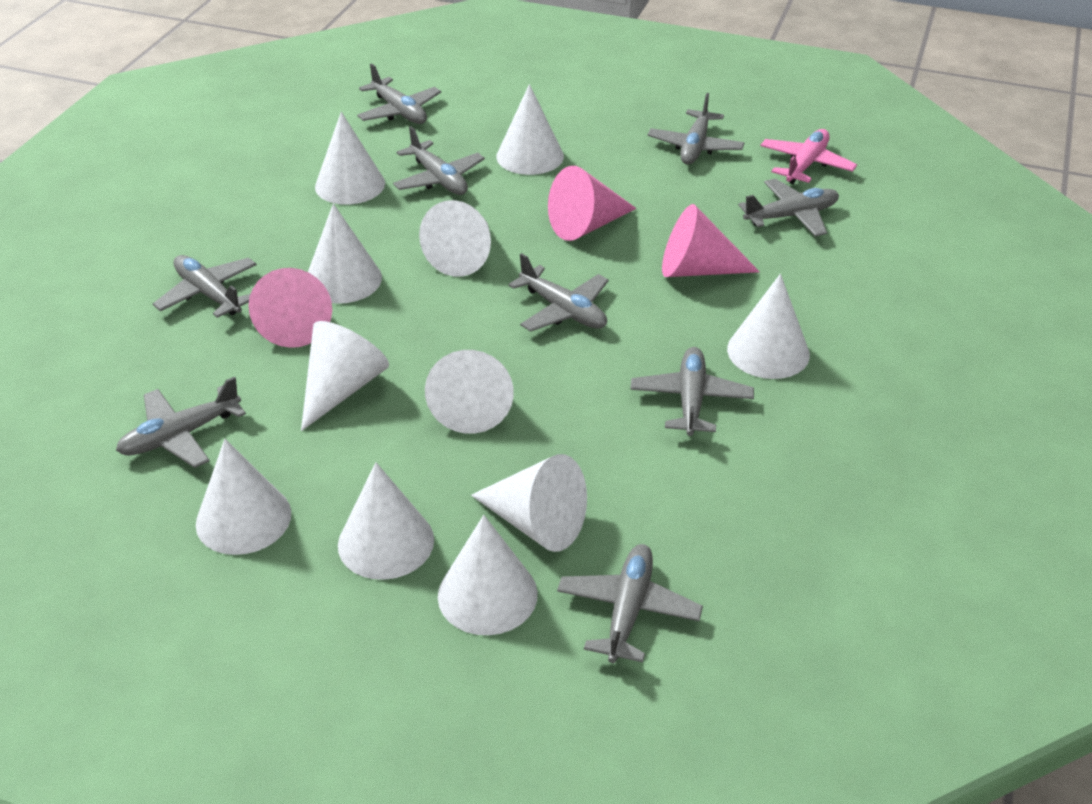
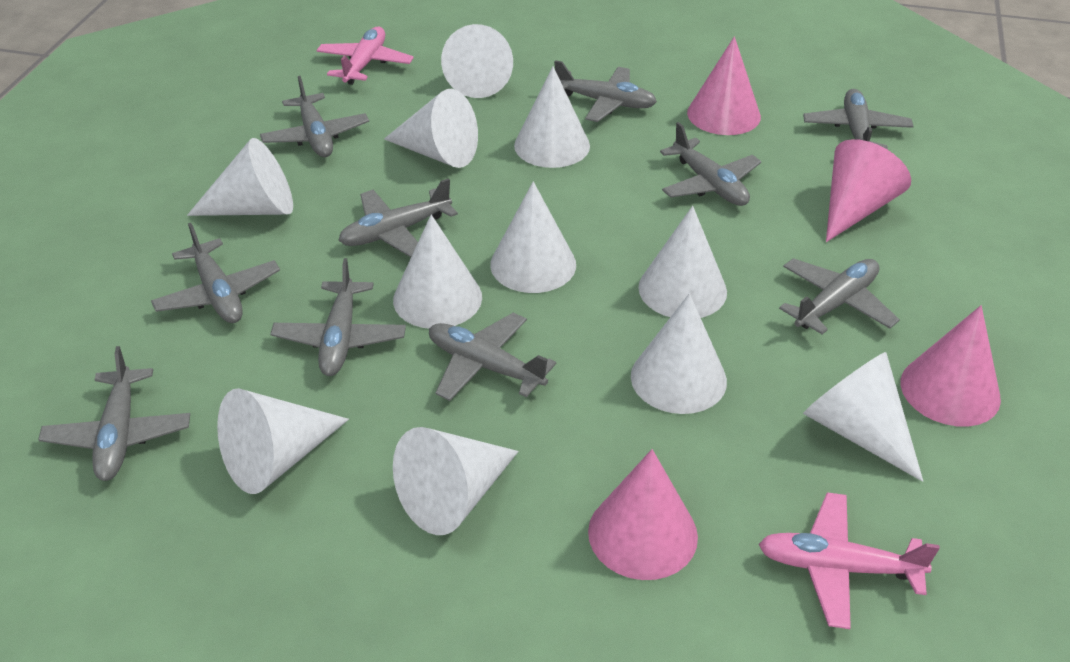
grey plane: 9 -> 10
pink cone: 3 -> 4
pink plane: 1 -> 2

